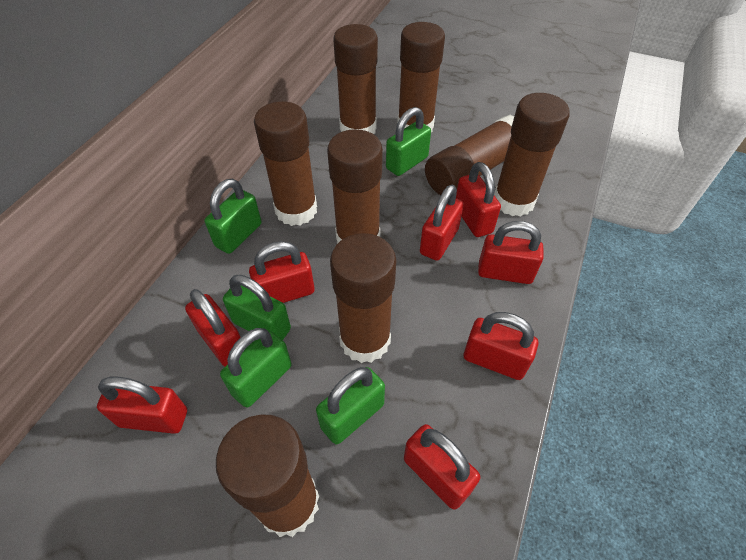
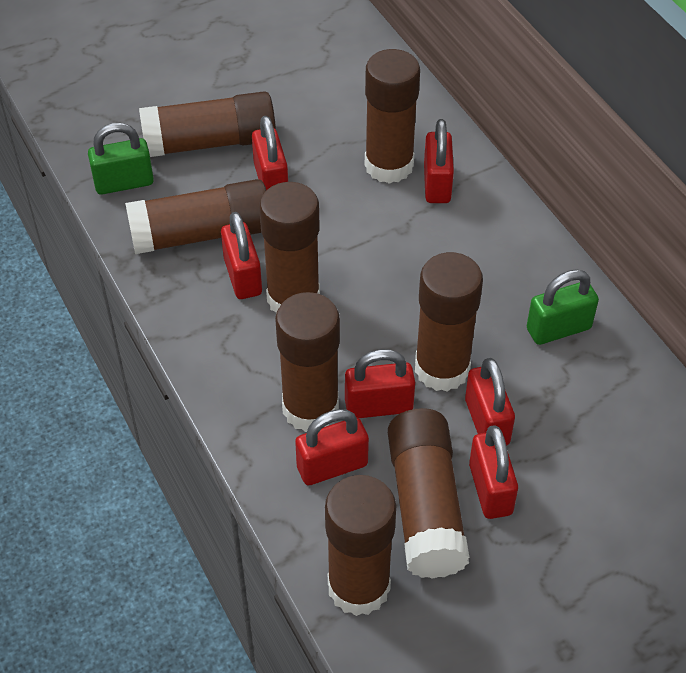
green padlock: 5 -> 2
red padlock: 8 -> 7

